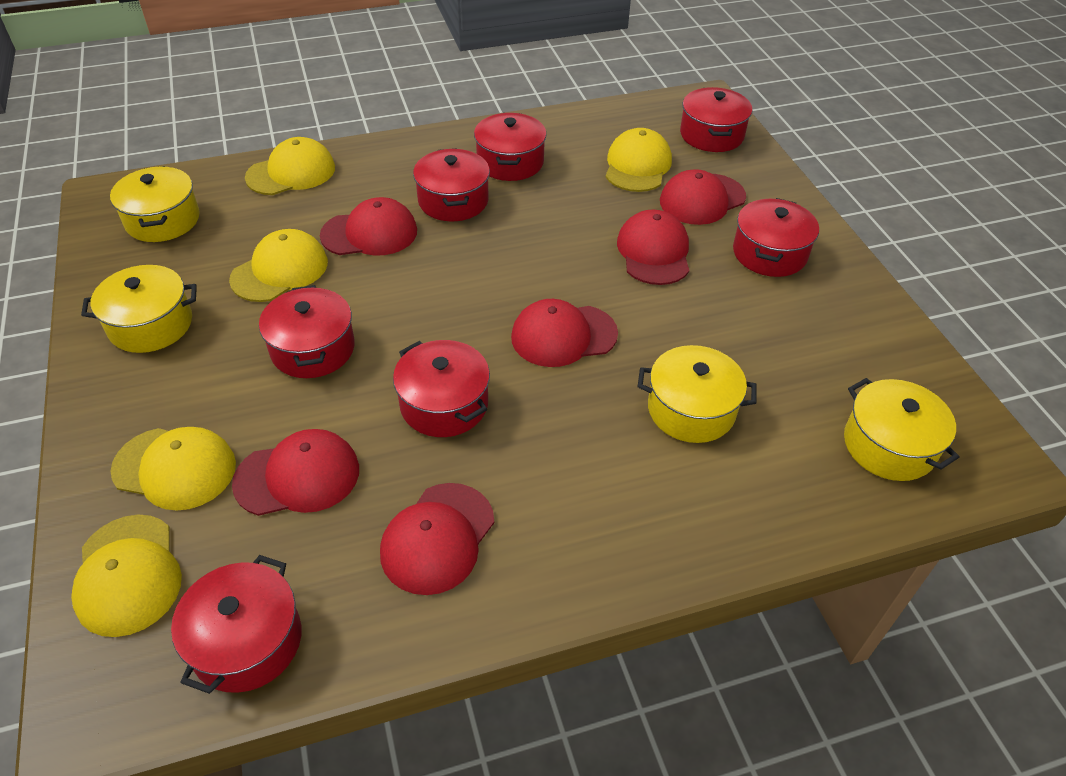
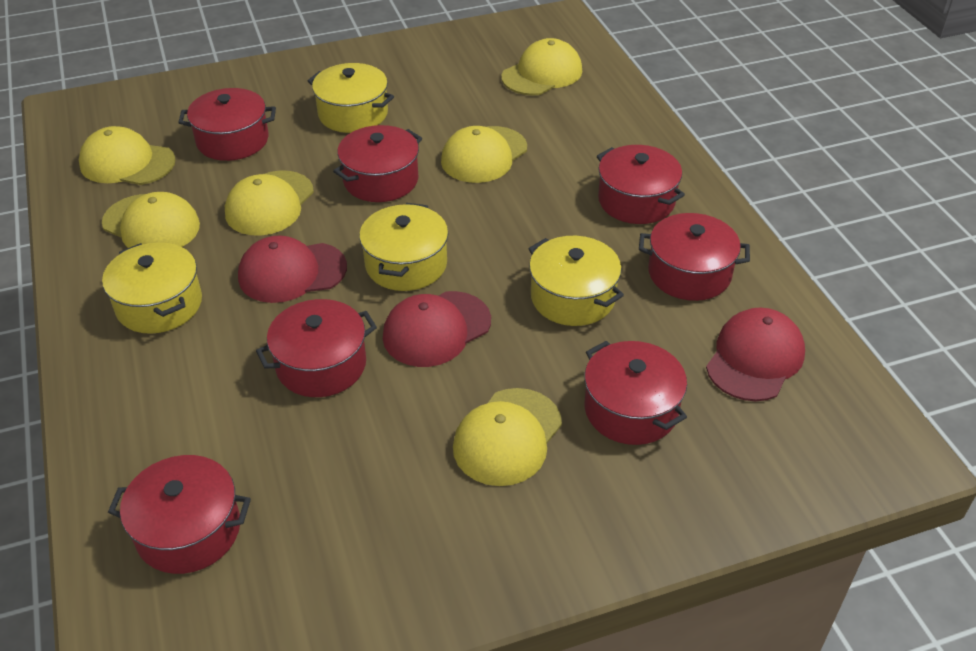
red cap: 6 -> 3
yellow cap: 5 -> 6

